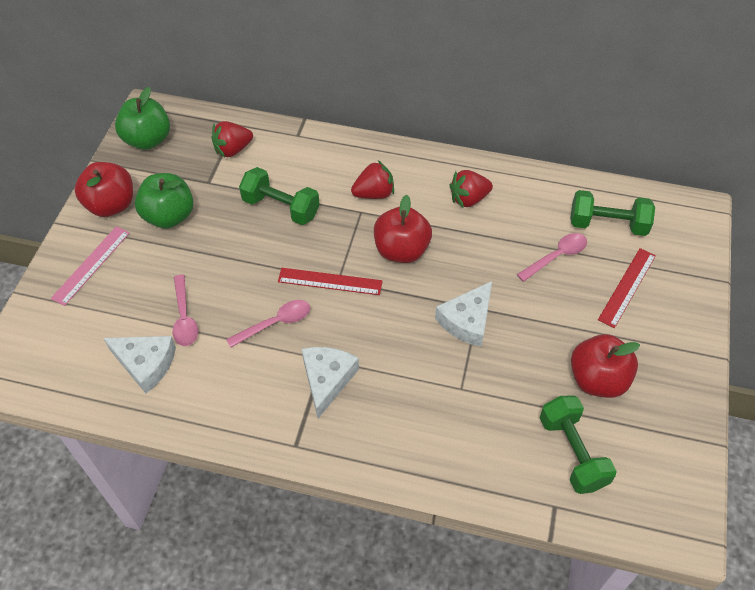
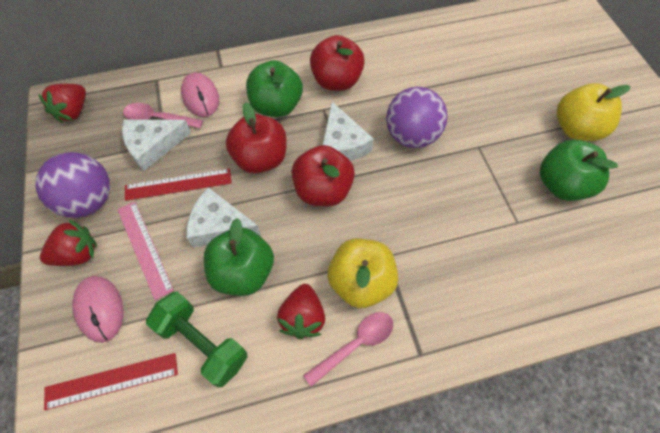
green apple: 2 -> 3
green dumbbell: 3 -> 1
pink mouse: 0 -> 2
pink spoon: 3 -> 2
purple ball: 0 -> 2
yellow apple: 0 -> 2

